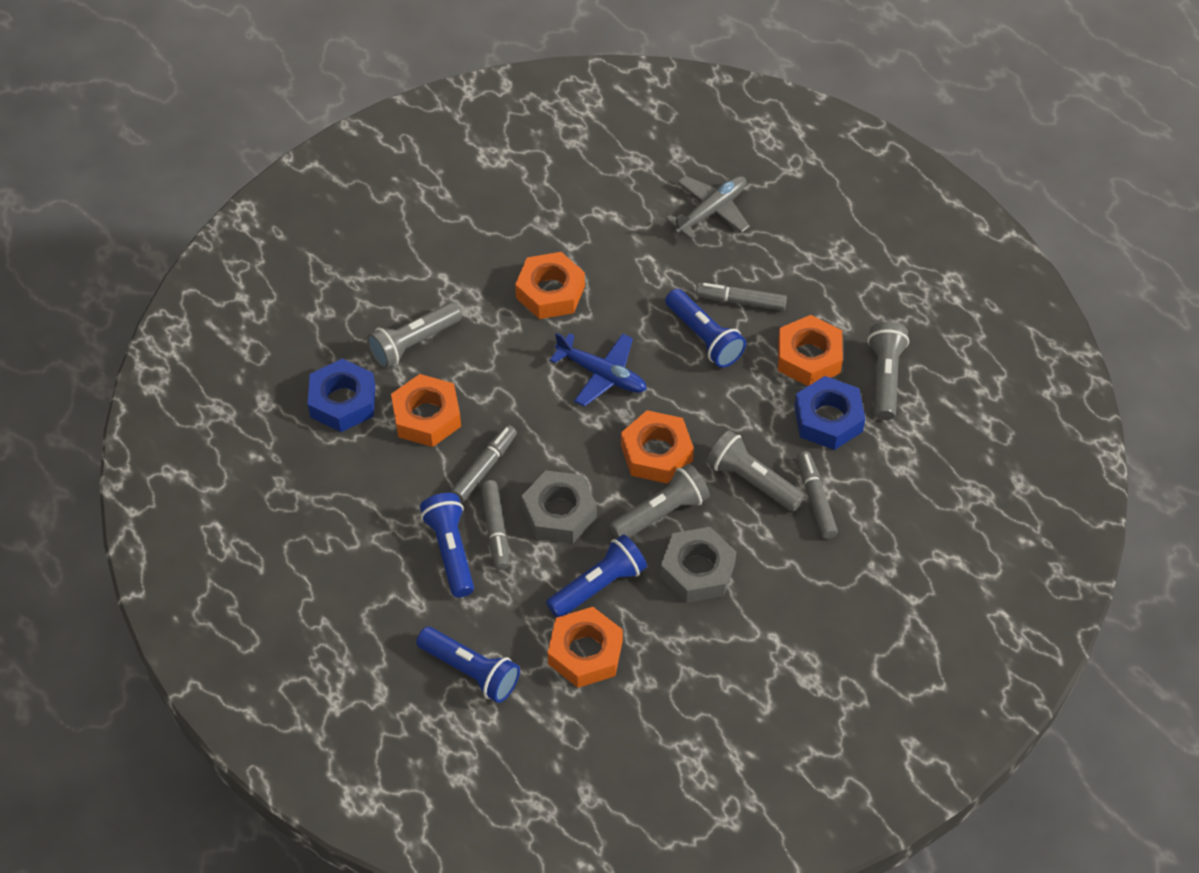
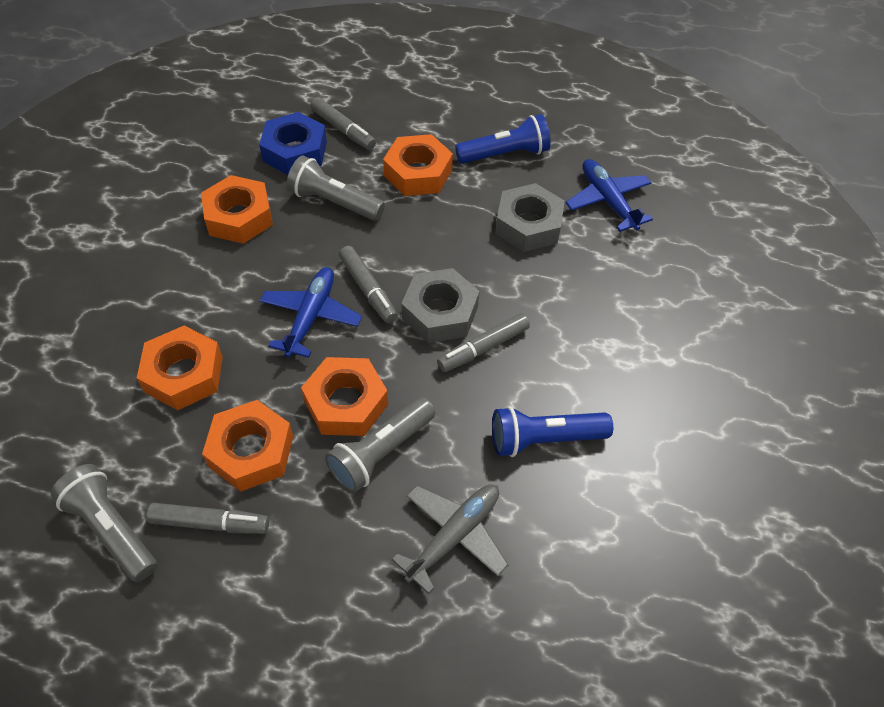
blue flashlight: 4 -> 2
blue nut: 2 -> 1
blue plane: 1 -> 2
grey flashlight: 4 -> 3

